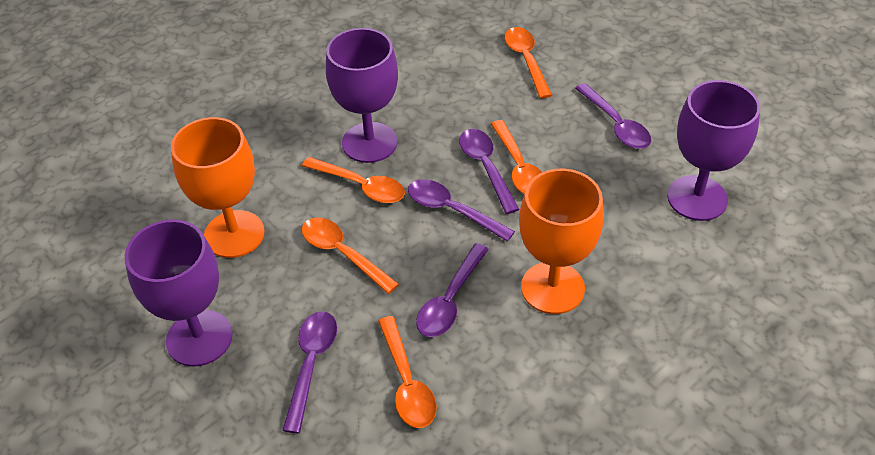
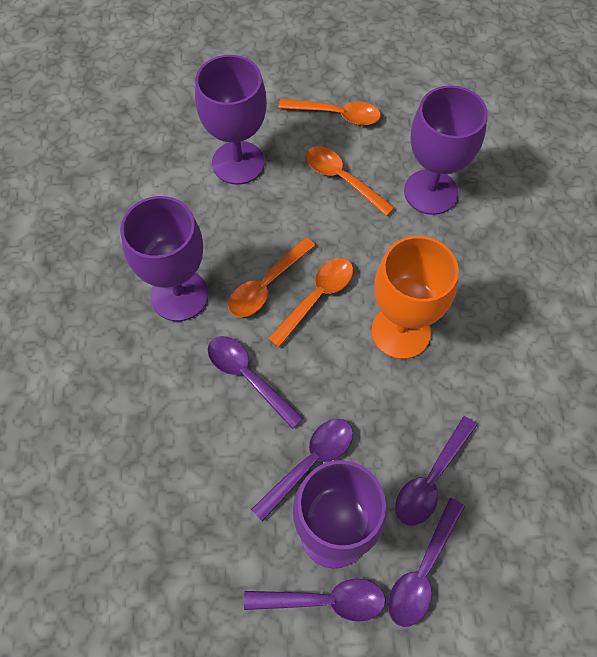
orange goblet: 2 -> 1
orange spoon: 5 -> 4
purple goblet: 3 -> 4

